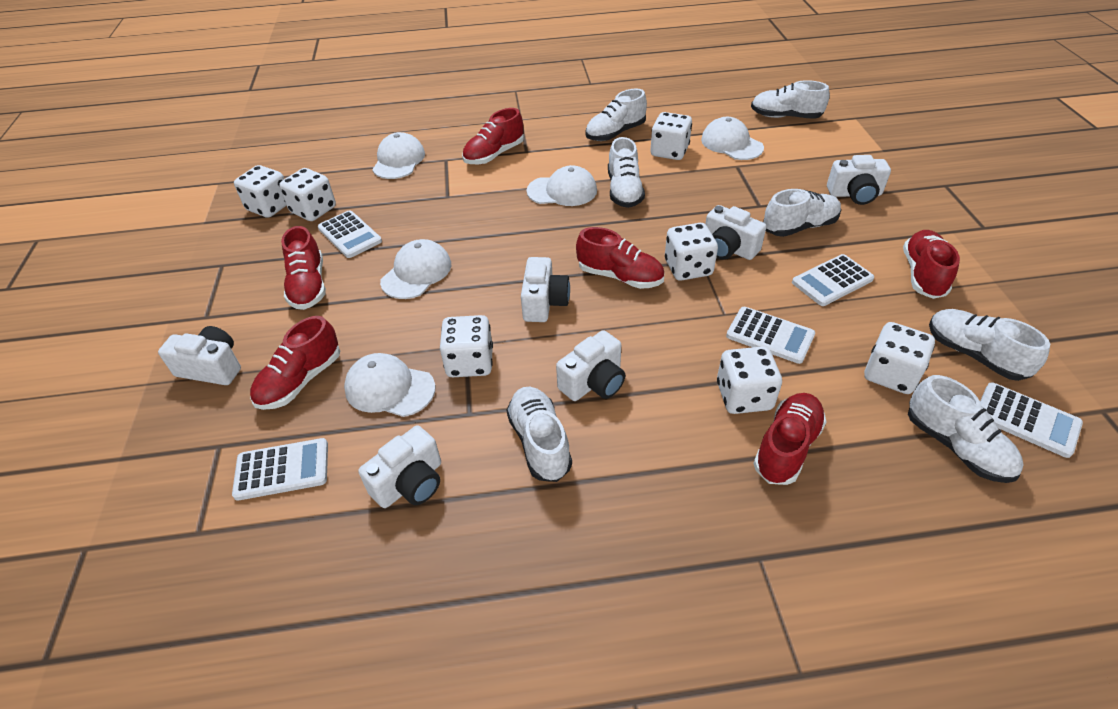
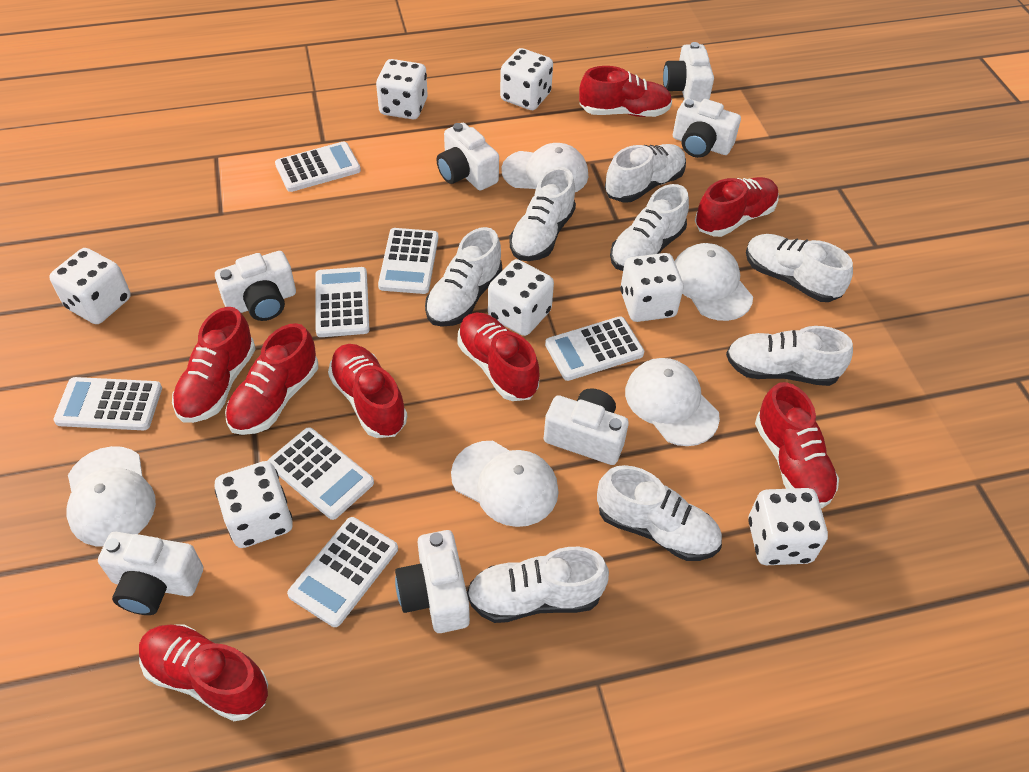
red shoe: 6 -> 8
white calculator: 5 -> 7
white camera: 6 -> 7
white shoe: 7 -> 8

